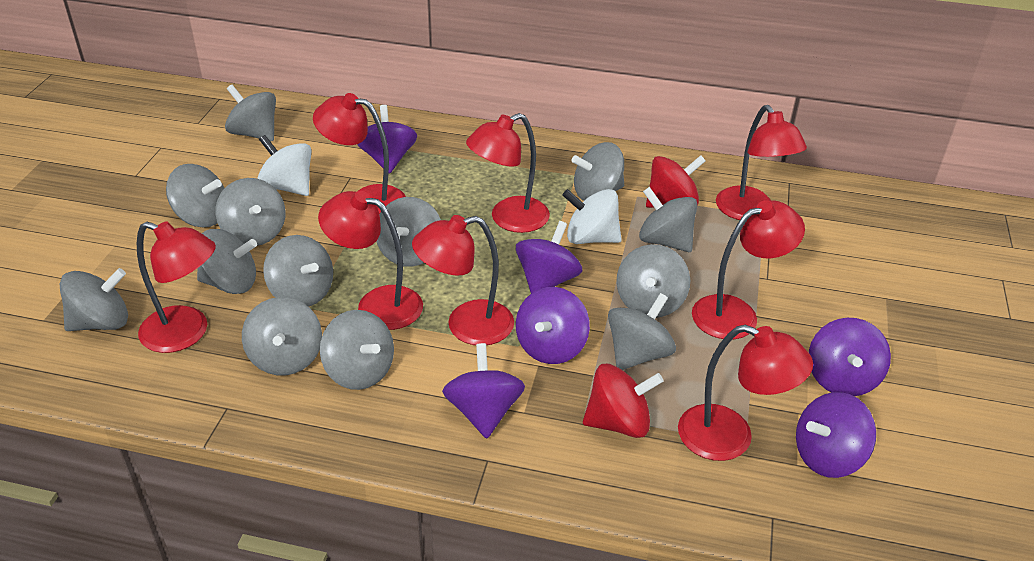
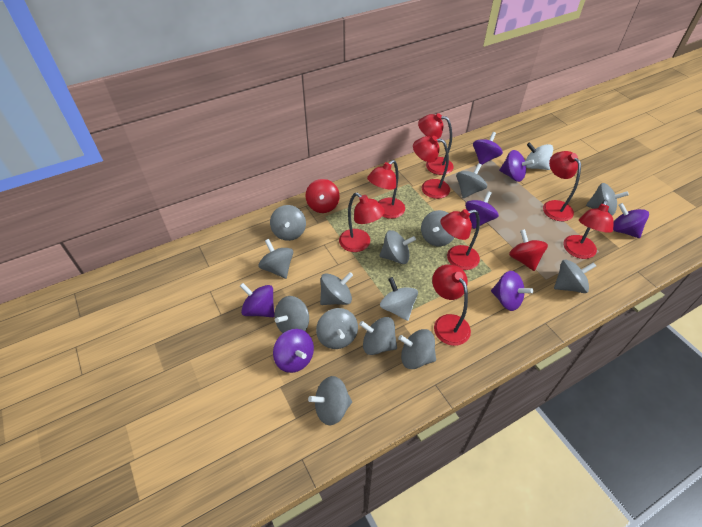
purple spinning top: 6 -> 7

